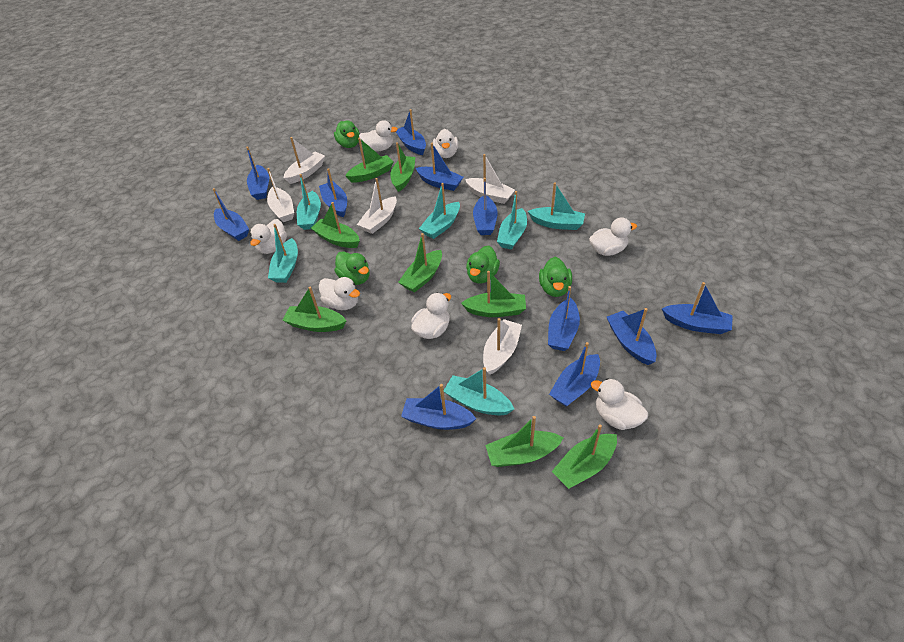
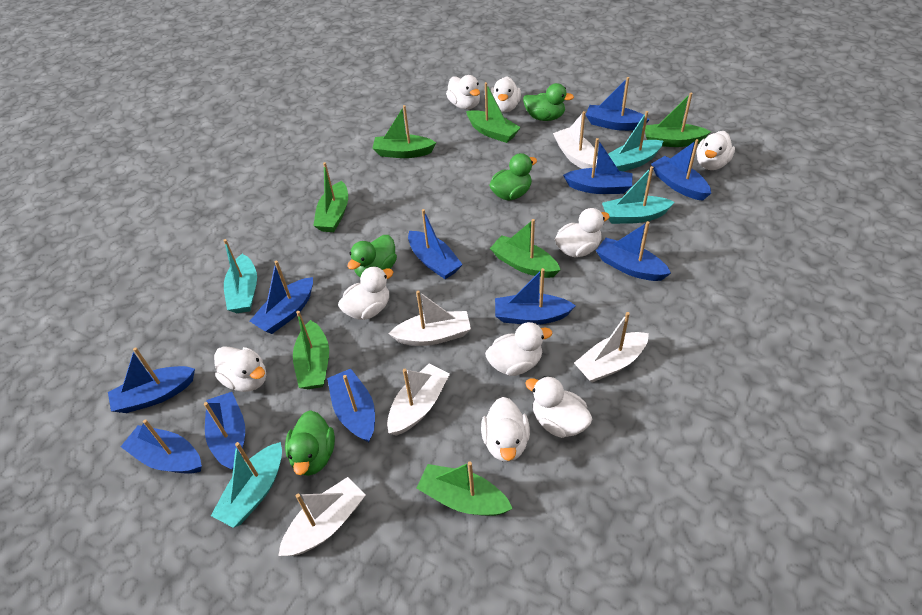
green boat: 8 -> 7
turquoise boat: 6 -> 4
white duck: 7 -> 9

